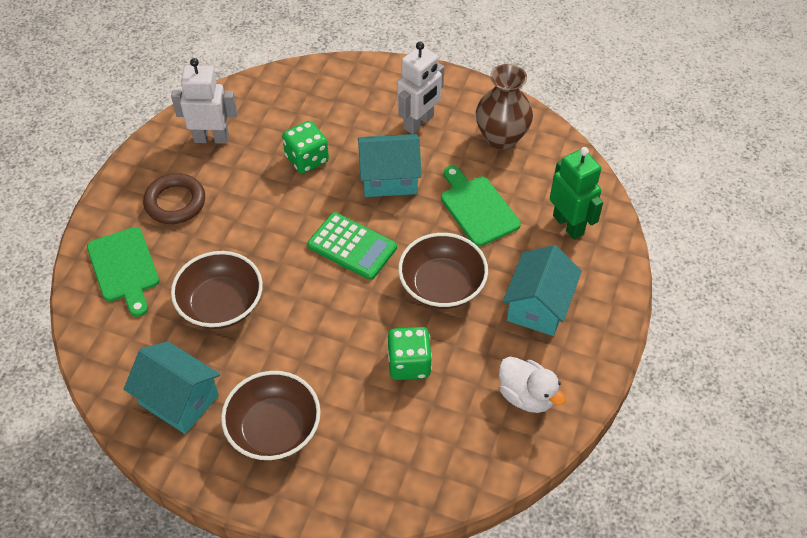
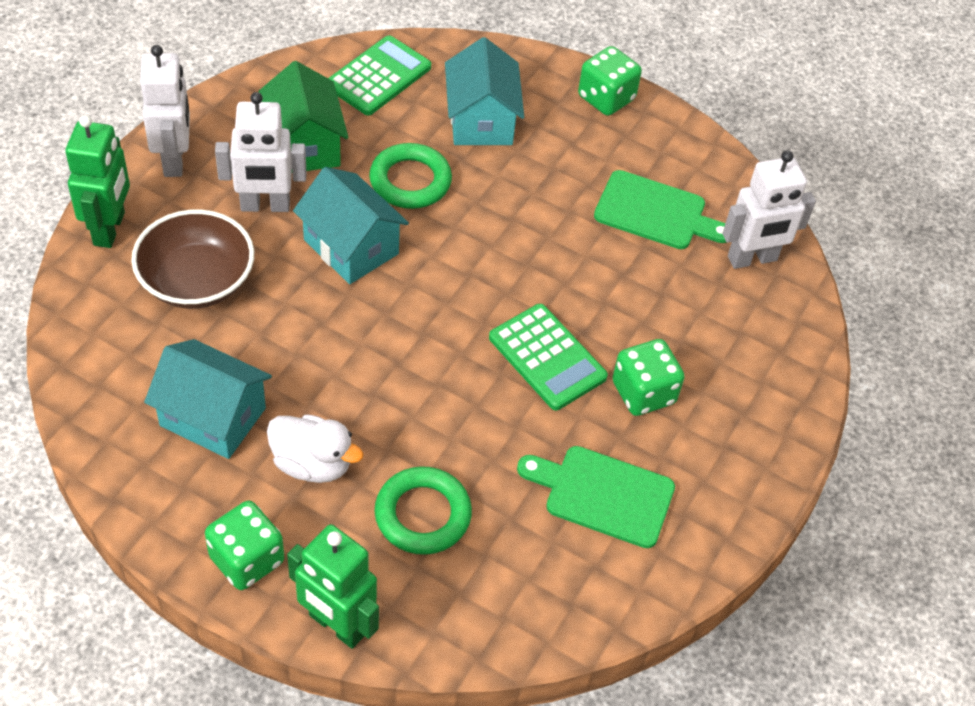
brown bowl: 3 -> 1
brown ring: 1 -> 0
brown vase: 1 -> 0
green calculator: 1 -> 2
green dice: 2 -> 3
green house: 0 -> 1
green ring: 0 -> 2
green robot: 1 -> 2
white robot: 2 -> 3

